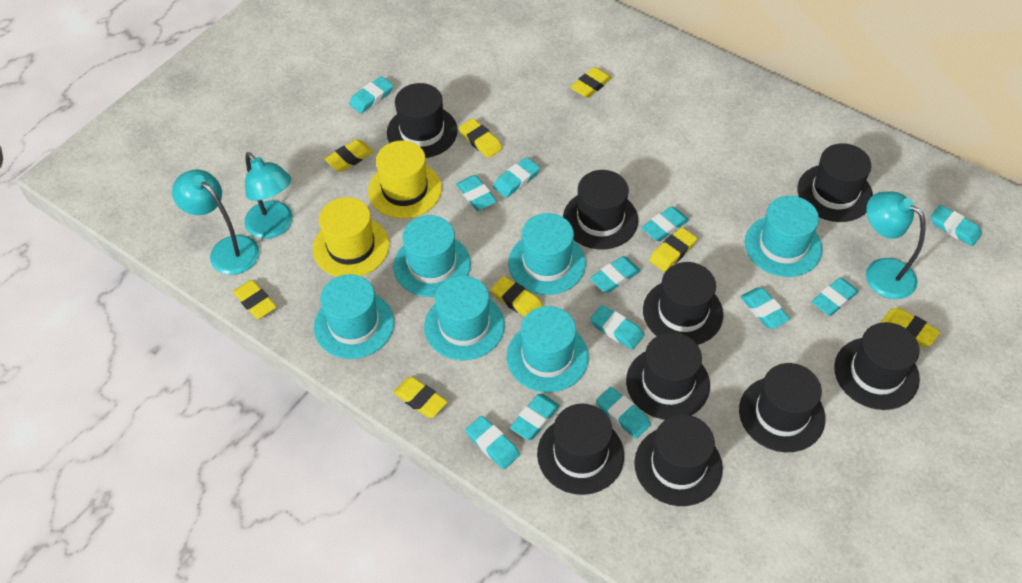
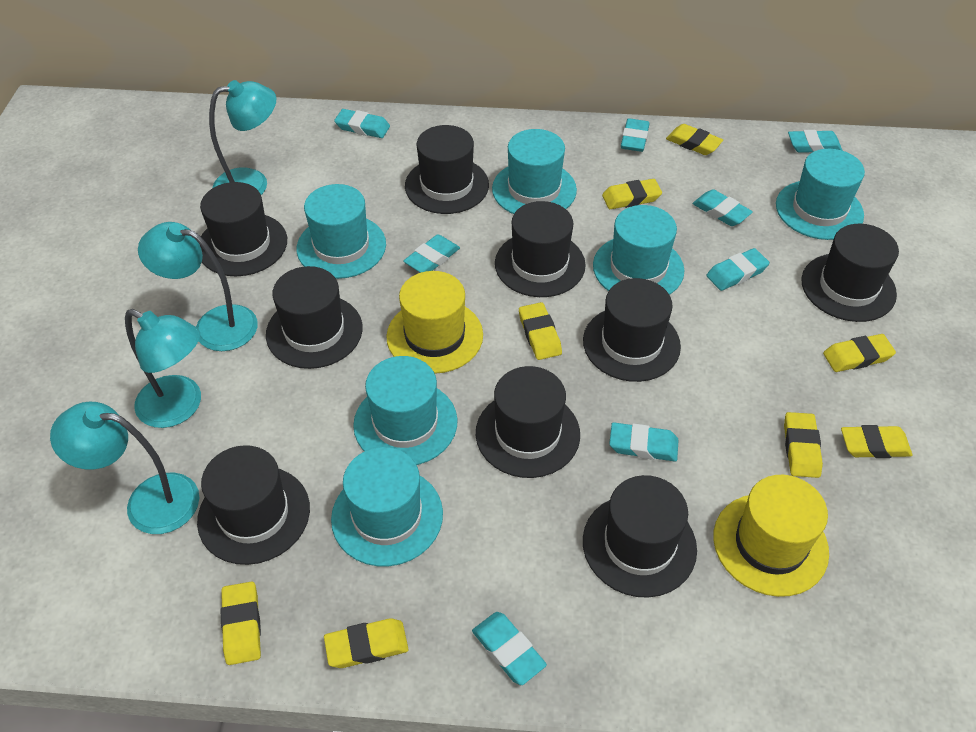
turquoise eraser: 12 -> 8
turquoise lamp: 3 -> 4

